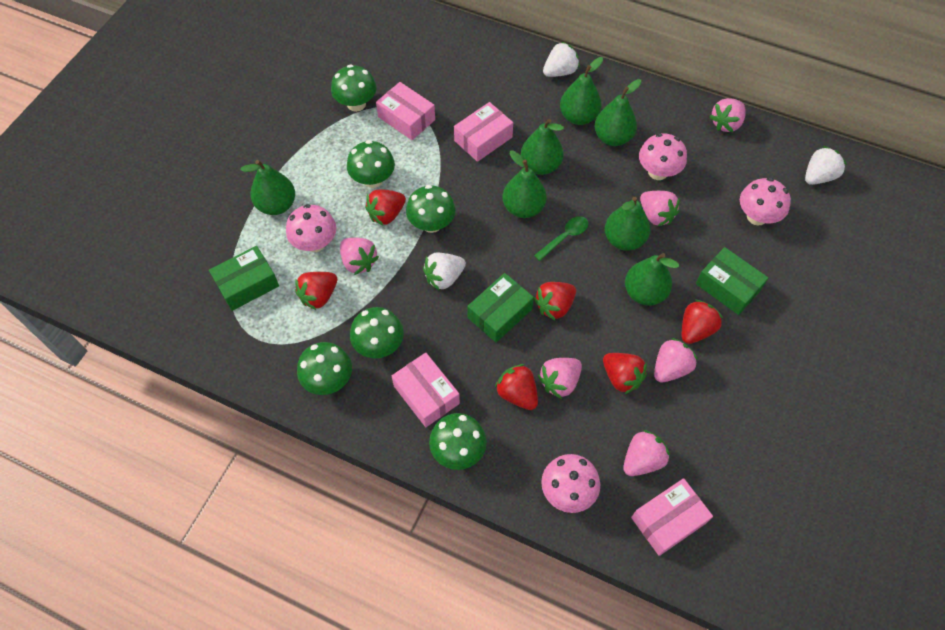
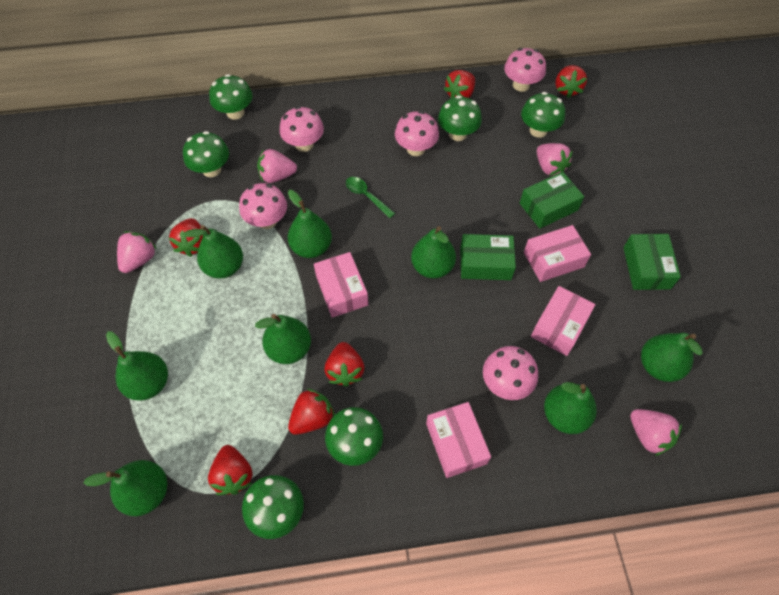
green pear: 7 -> 8
pink mushroom: 4 -> 5
pink strawberry: 6 -> 4
white strawberry: 3 -> 0

